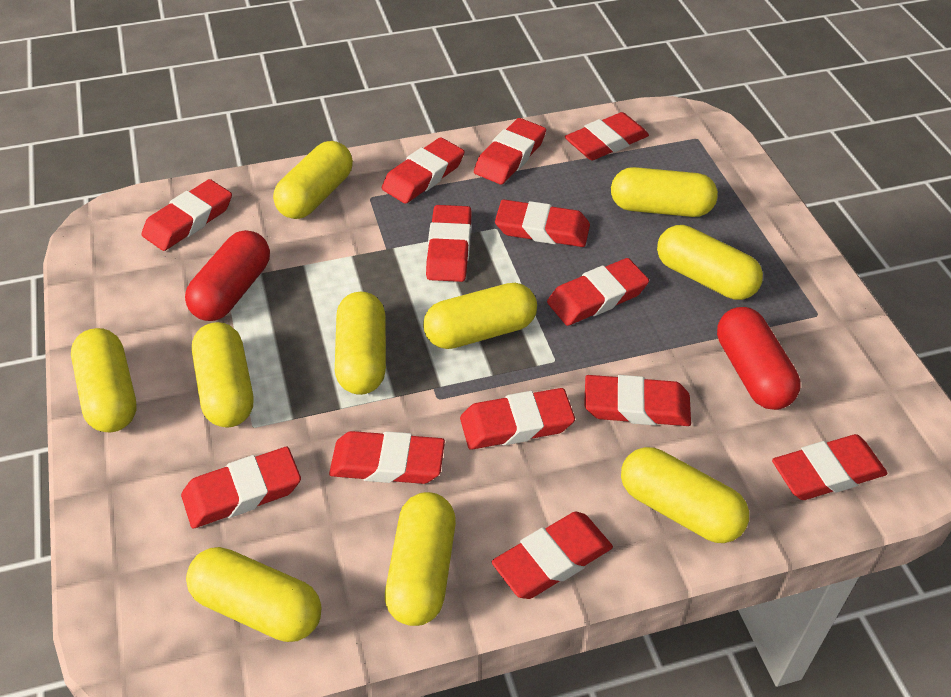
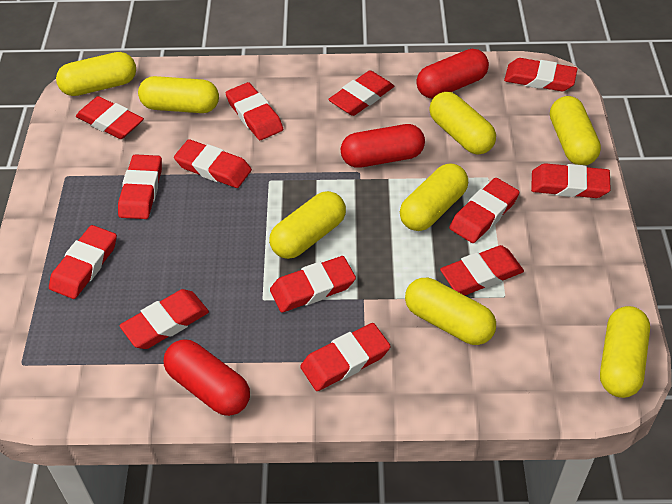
red capsule: 2 -> 3
yellow capsule: 10 -> 8

